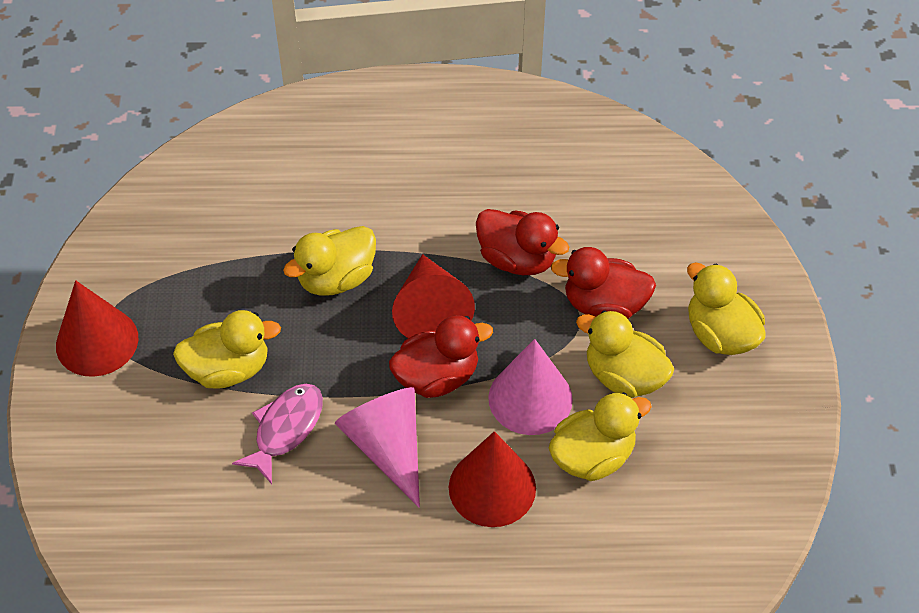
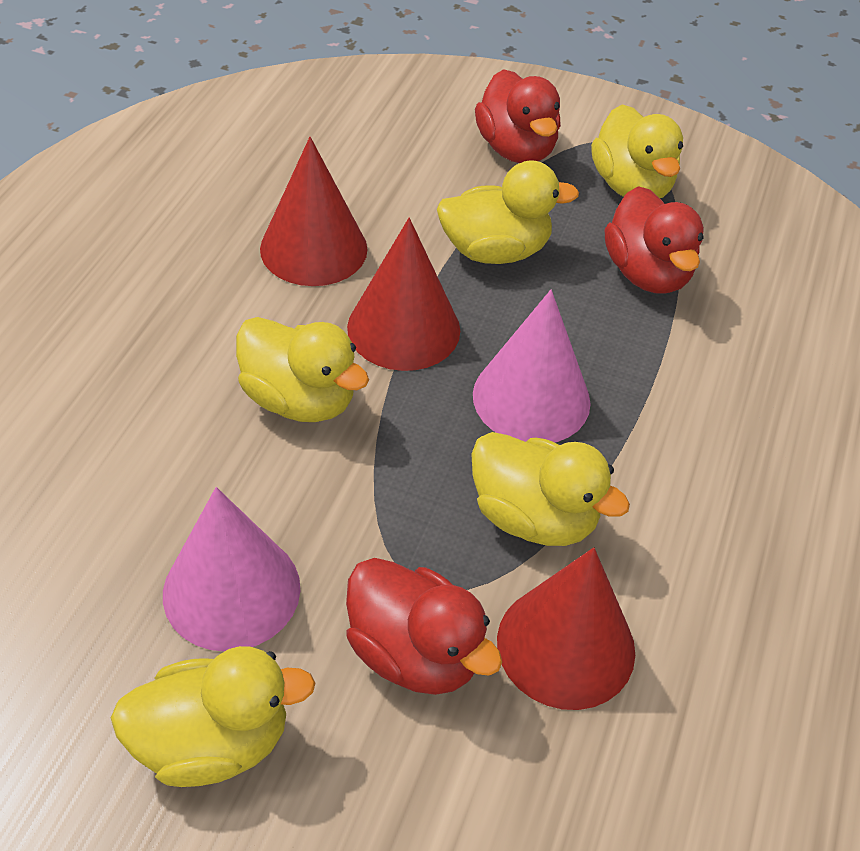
pink fish: 1 -> 0

